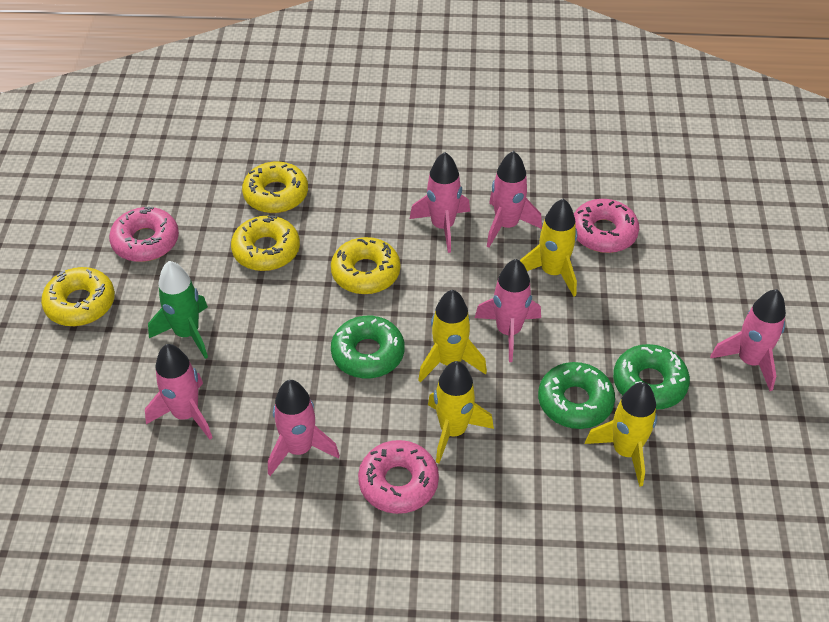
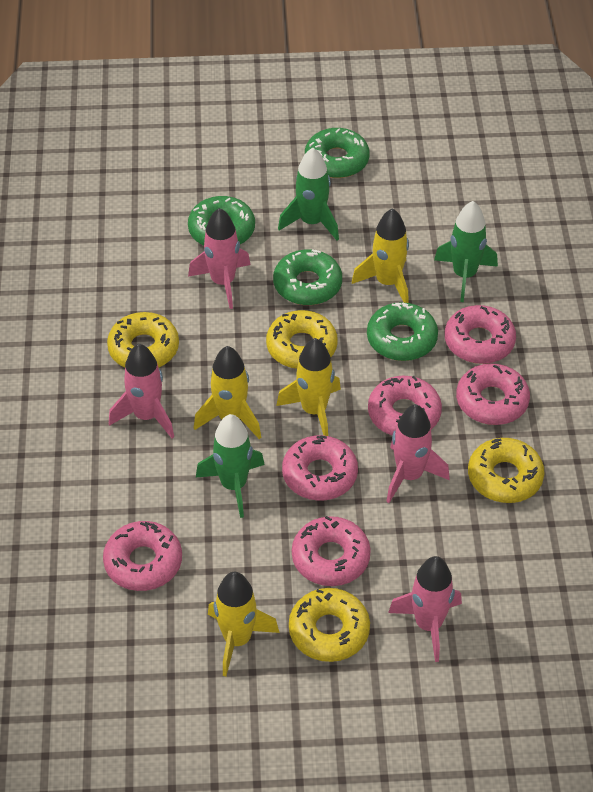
green donut: 3 -> 4
green rocket: 1 -> 3
pink donut: 3 -> 6
pink rocket: 6 -> 4

